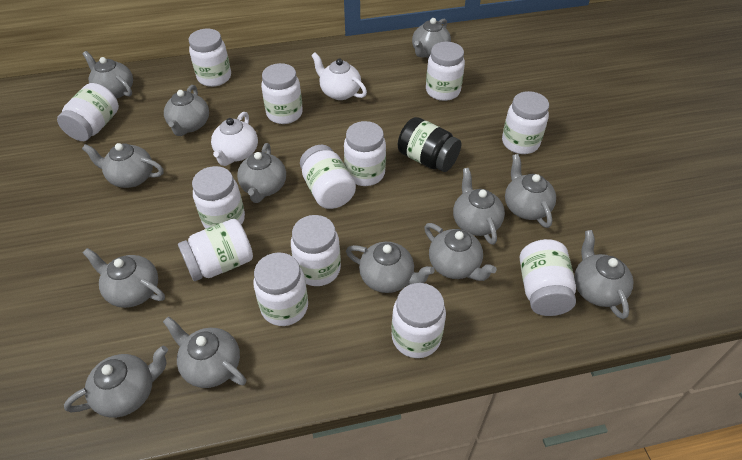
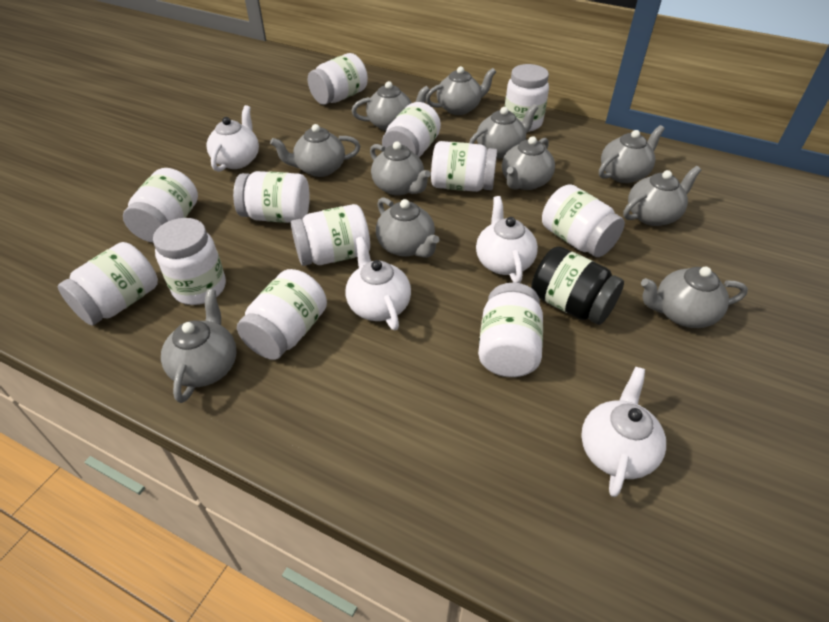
grey teapot: 13 -> 11
white jar: 13 -> 12
white teapot: 2 -> 4

